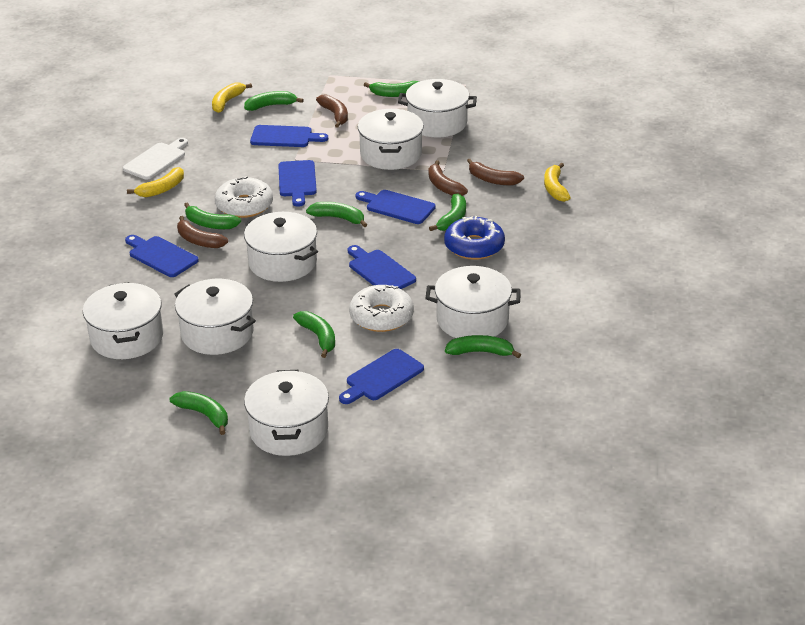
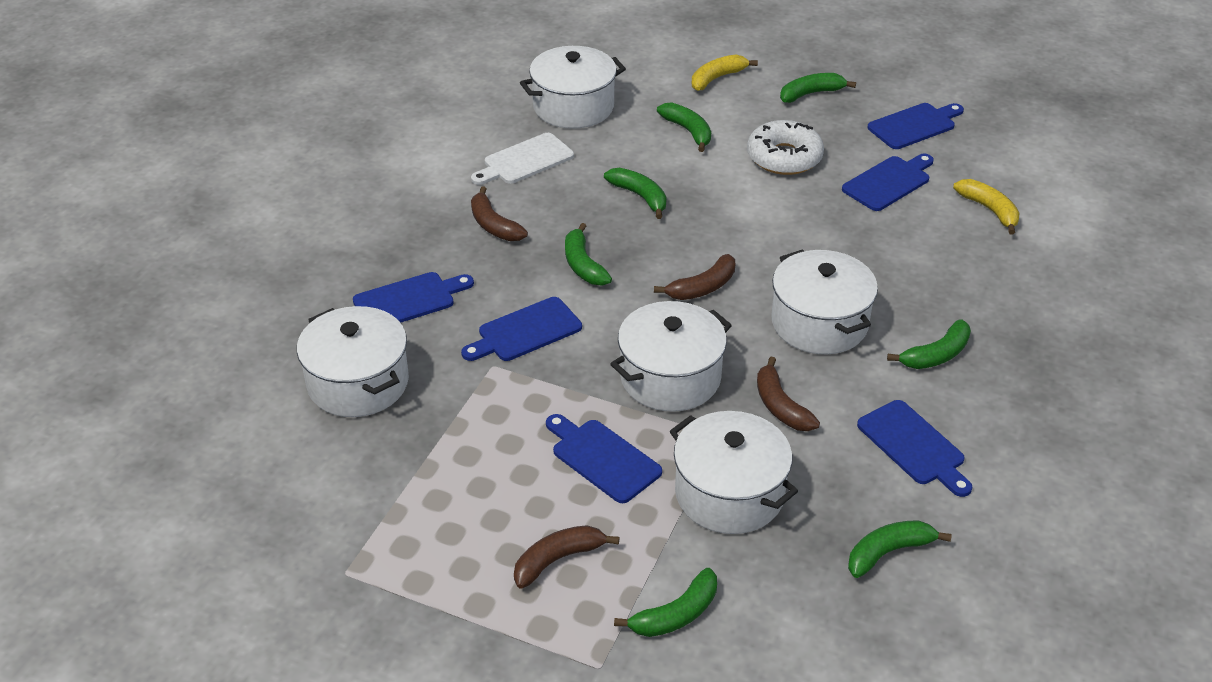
blue donut: 1 -> 0
green banana: 8 -> 7
white donut: 2 -> 1
white pot: 7 -> 5
yellow banana: 3 -> 2

